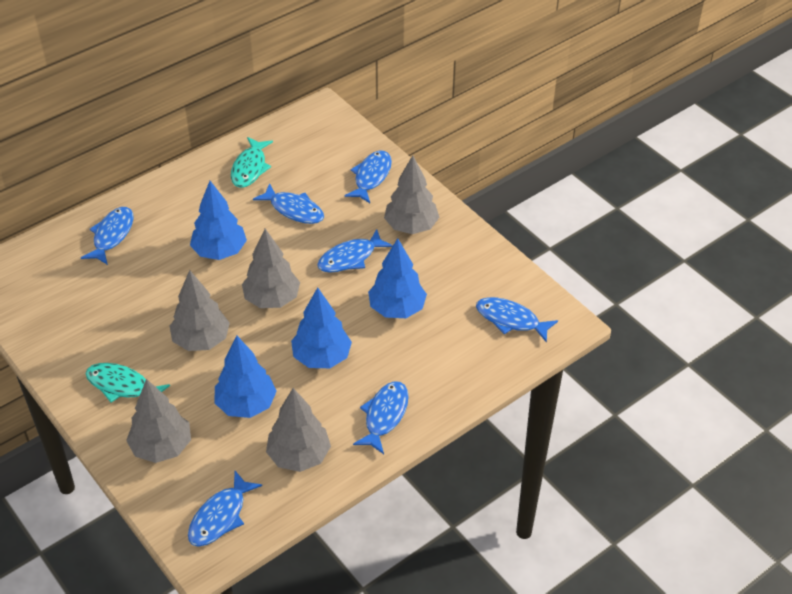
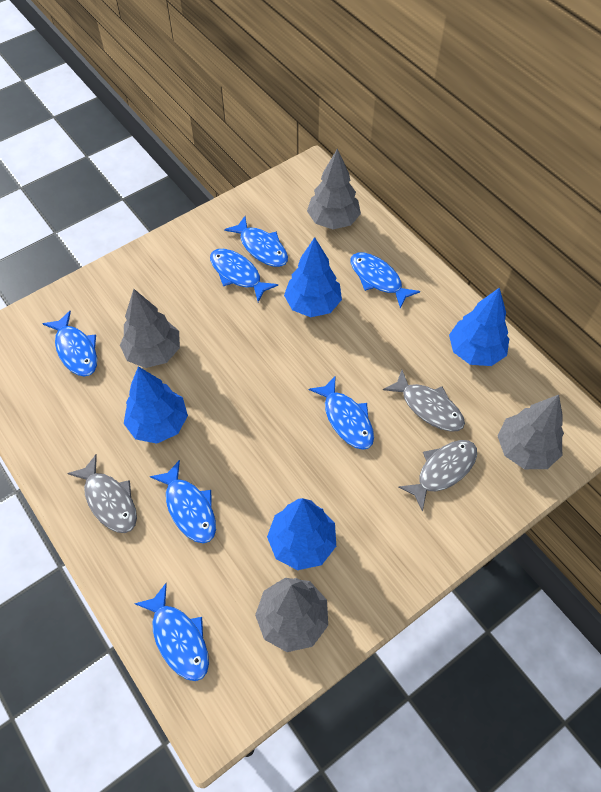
grey fish: 0 -> 3
grey tree: 5 -> 4
turquoise fish: 2 -> 0

